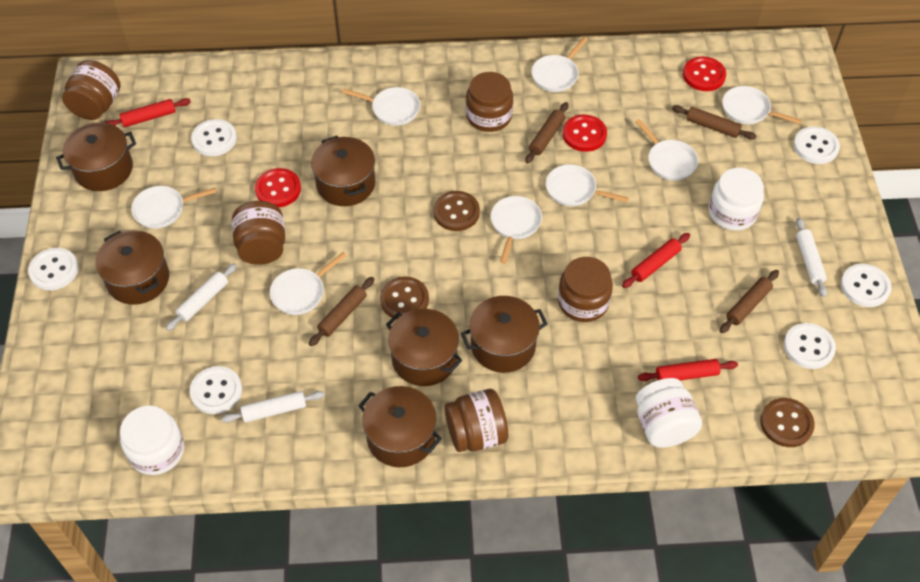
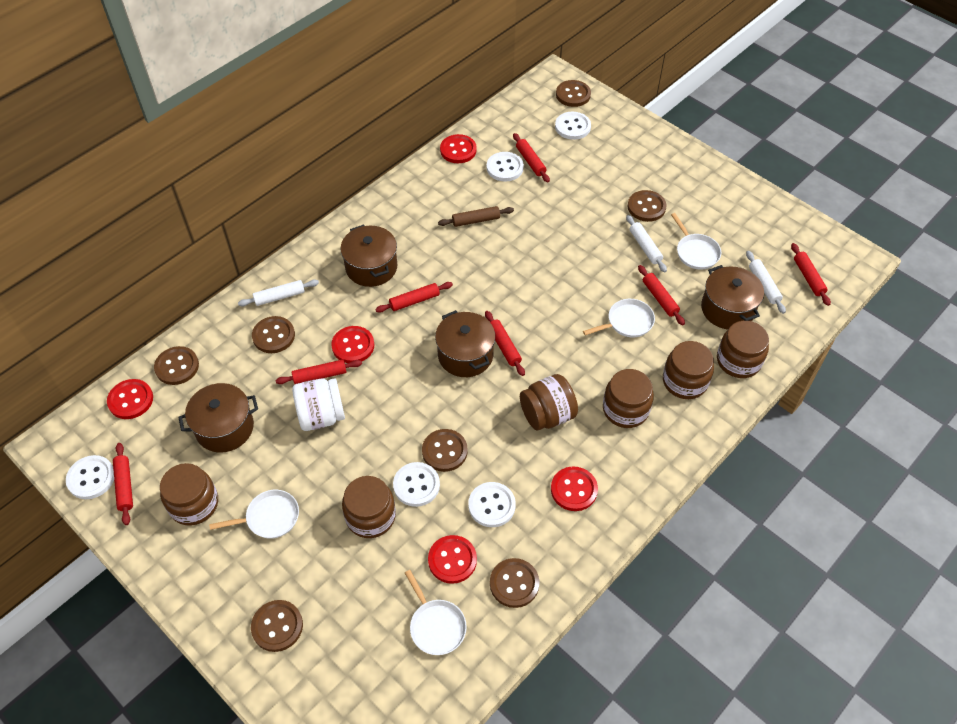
brown button: 3 -> 7
brown jar: 5 -> 6
brown pot: 6 -> 4
brown rolling pin: 4 -> 1
red button: 3 -> 5
red rolling pin: 3 -> 7
white button: 6 -> 5
white jar: 3 -> 1
white pan: 8 -> 4

